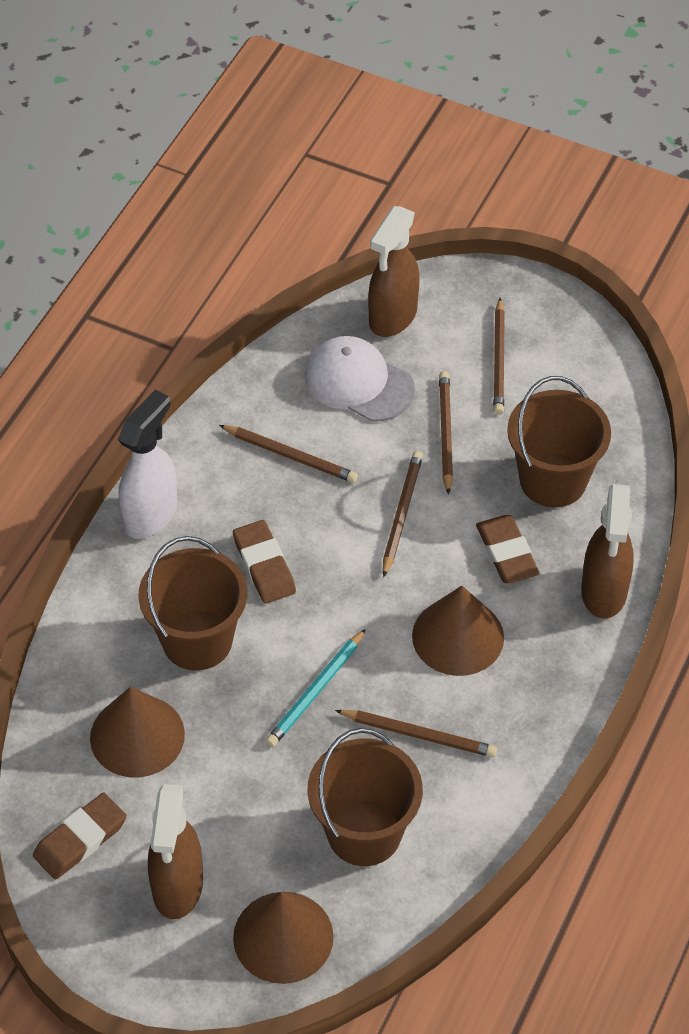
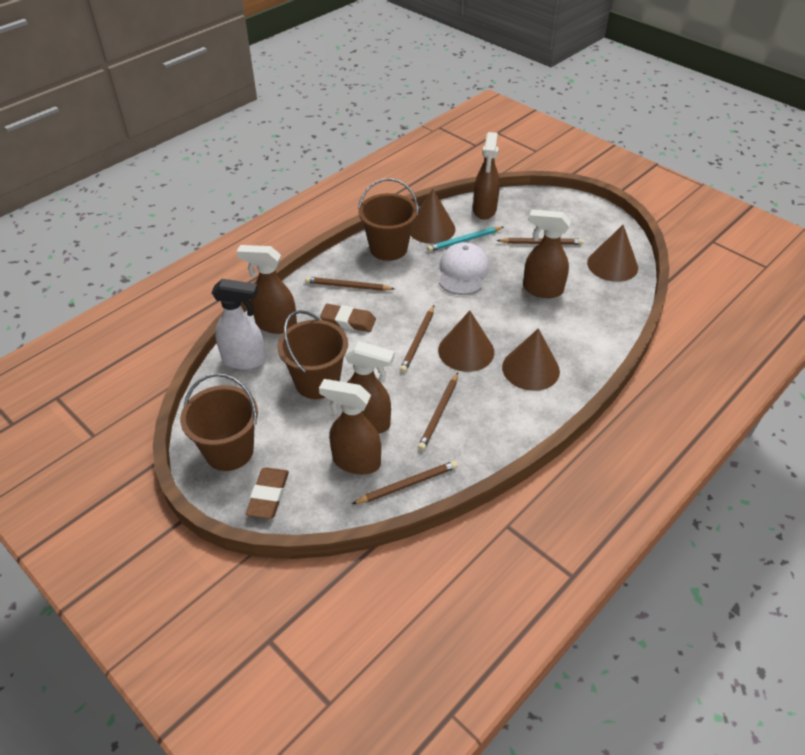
brown cone: 3 -> 4
brown eraser: 3 -> 2
brown spray bottle: 3 -> 5

